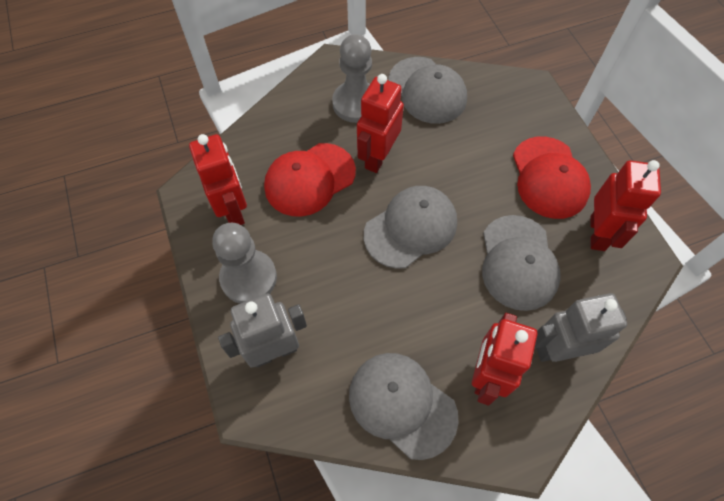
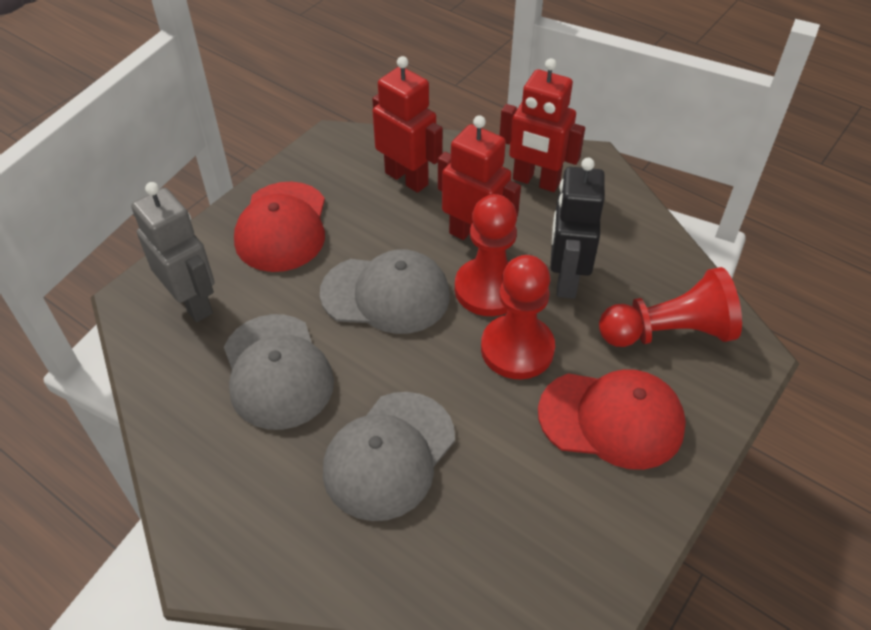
black robot: 0 -> 1
grey cap: 4 -> 3
grey pawn: 2 -> 0
grey robot: 2 -> 1
red pawn: 0 -> 3
red robot: 4 -> 3

